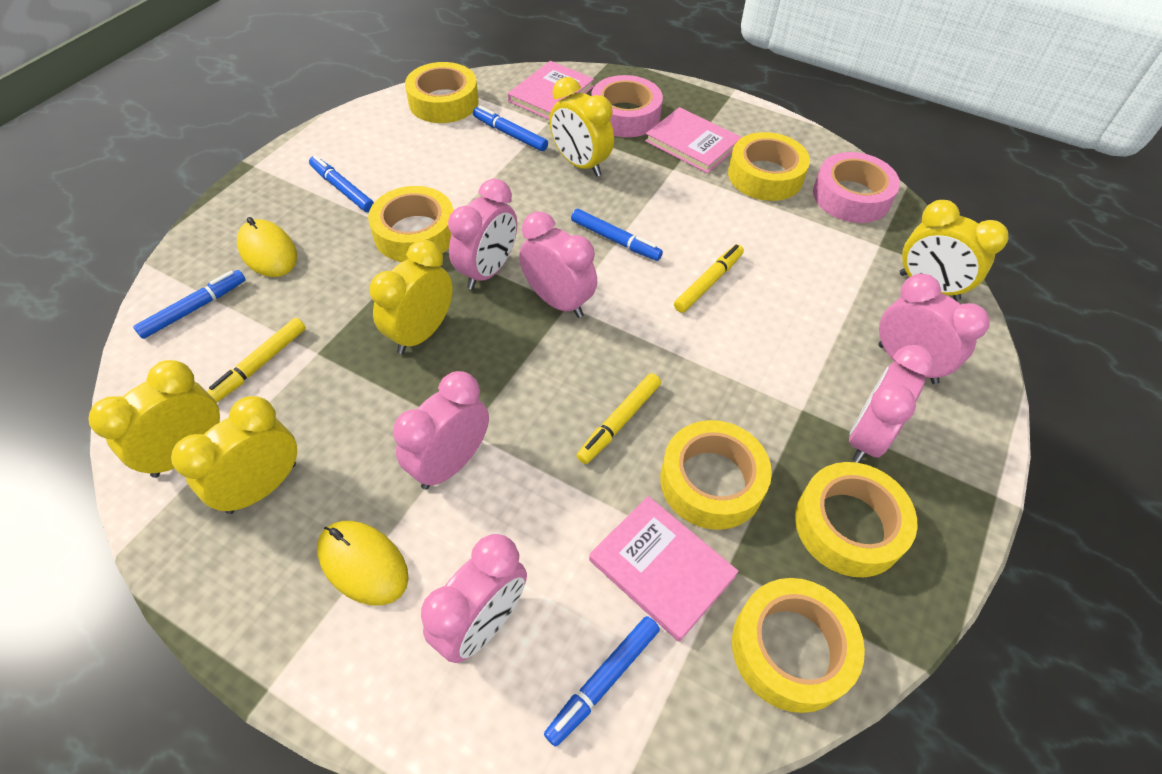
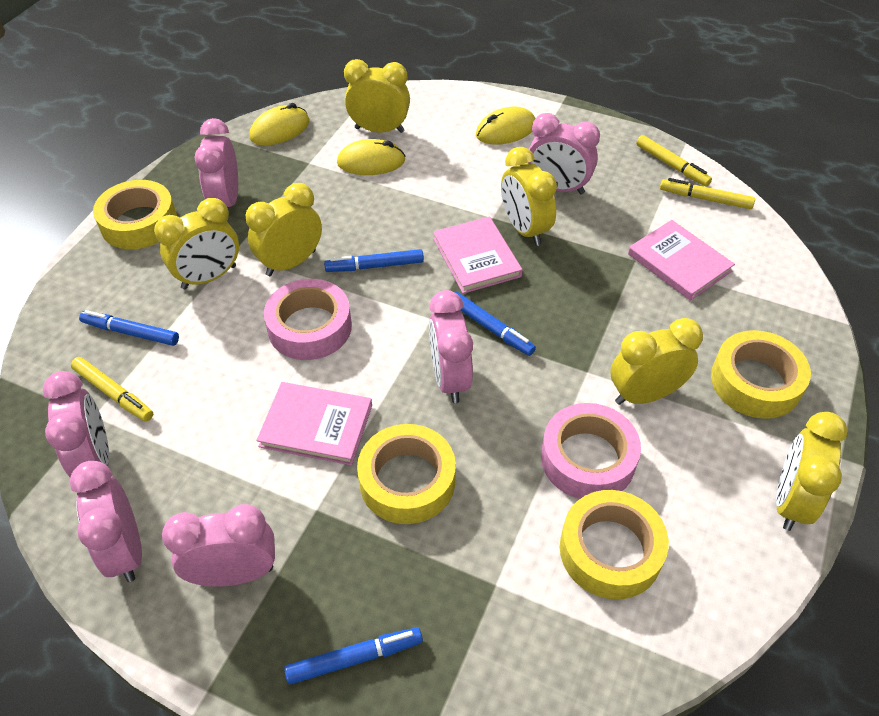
blue marker: 5 -> 4
yellow clock: 5 -> 6
yellow mouse: 2 -> 3
yellow tape: 6 -> 4

